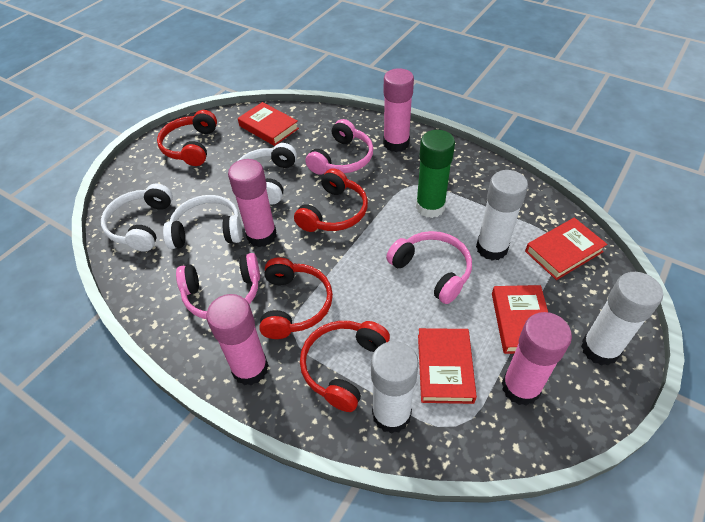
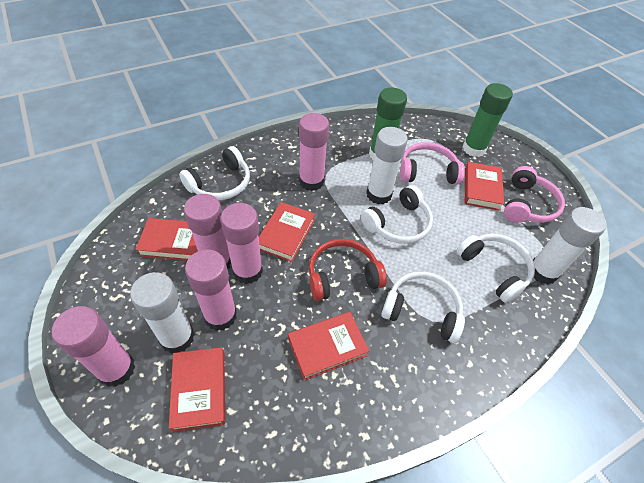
green glue stick: 1 -> 2
pink glue stick: 4 -> 5
pink headphones: 3 -> 2
red book: 4 -> 5
red headphones: 4 -> 1
white headphones: 3 -> 4

